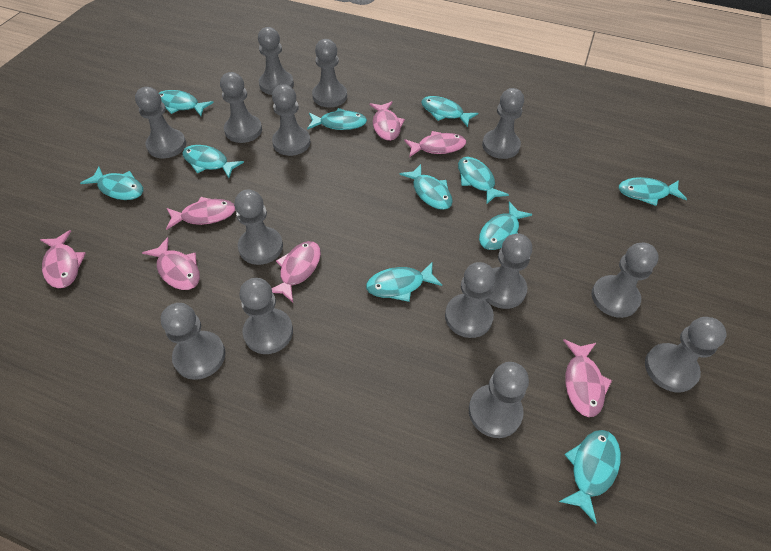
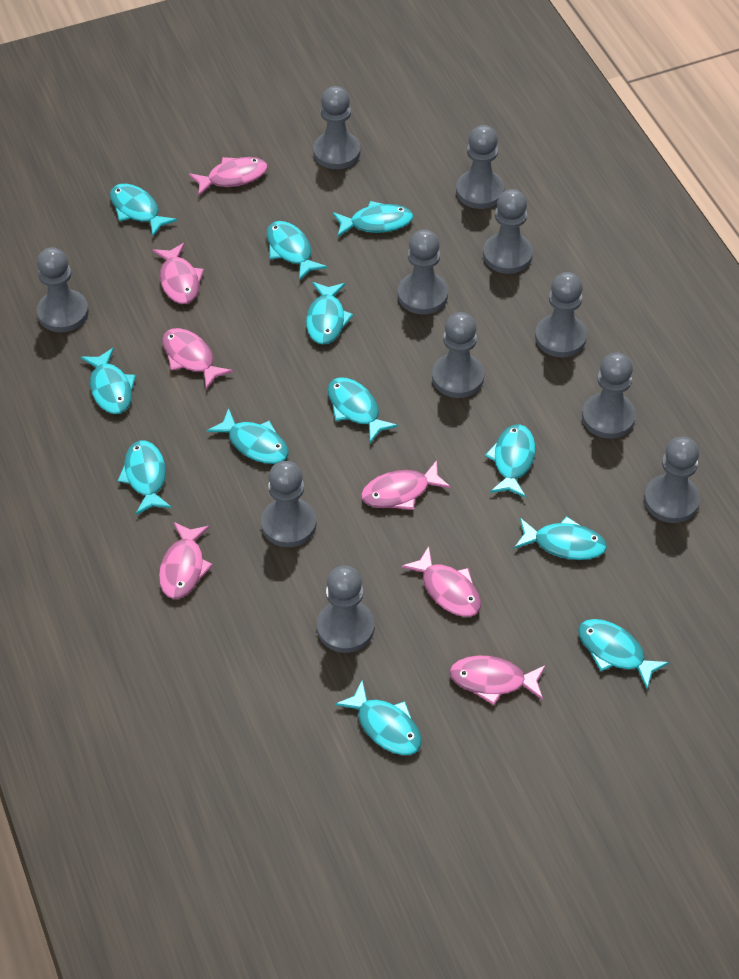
grey pawn: 14 -> 11
turquoise fish: 11 -> 12

